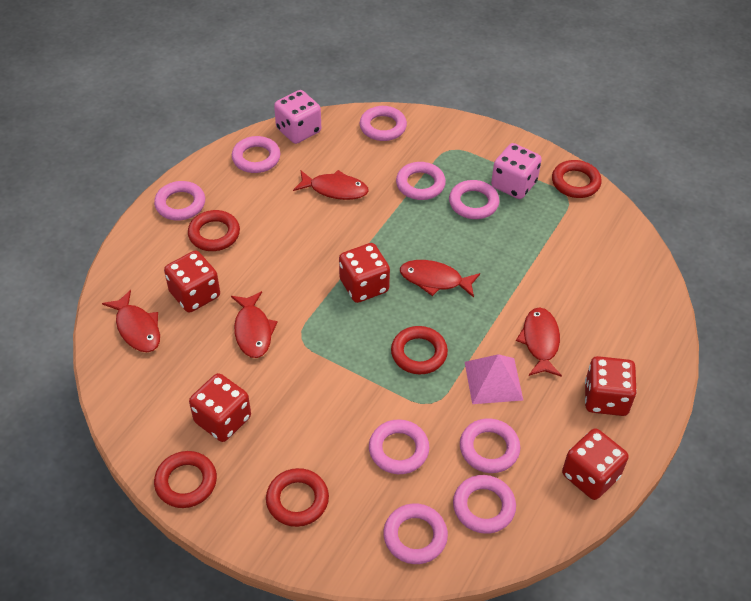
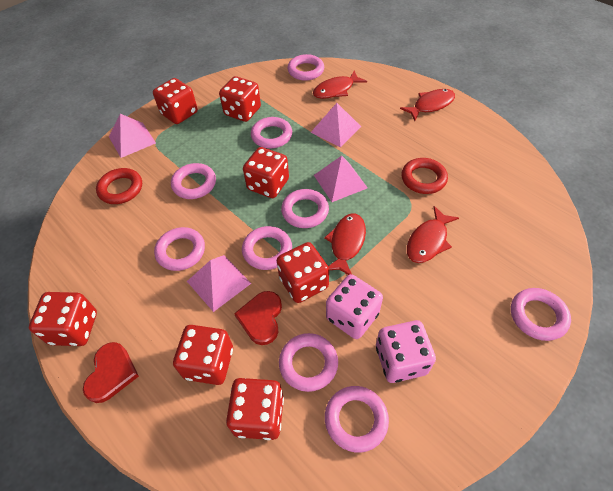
pink pyramid: 1 -> 4
red dice: 5 -> 7
red fish: 5 -> 4
red heart: 0 -> 2
red ring: 5 -> 2

